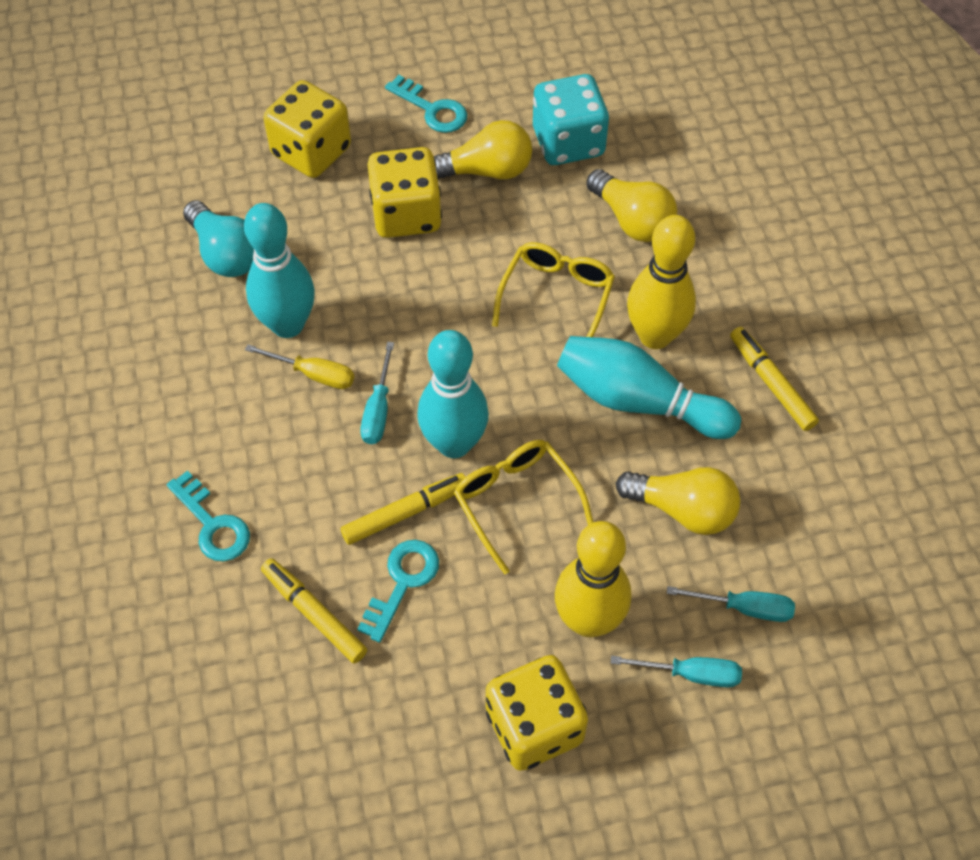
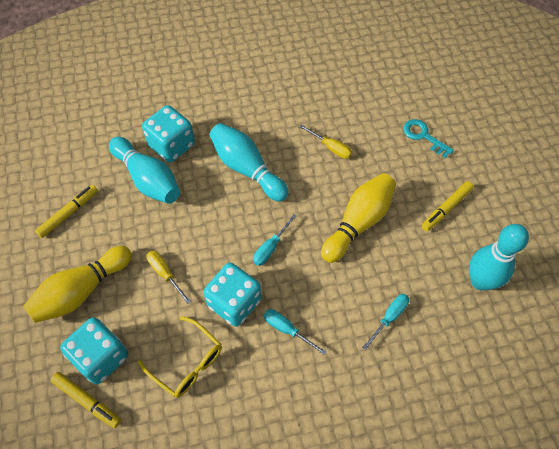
turquoise dice: 1 -> 3
turquoise key: 3 -> 1
turquoise light bulb: 1 -> 0
yellow dice: 3 -> 0
yellow glasses: 2 -> 1
yellow light bulb: 3 -> 0
yellow screwdriver: 1 -> 2

